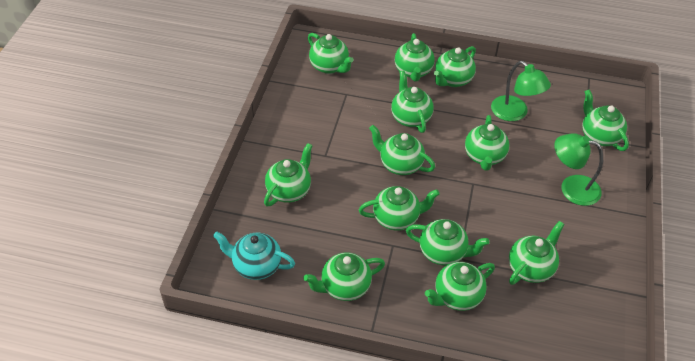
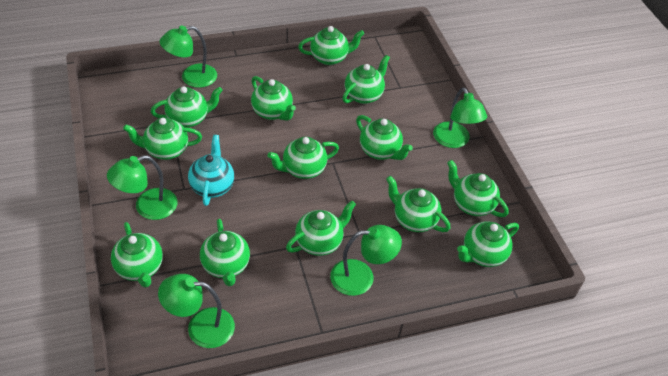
green lamp: 2 -> 5

